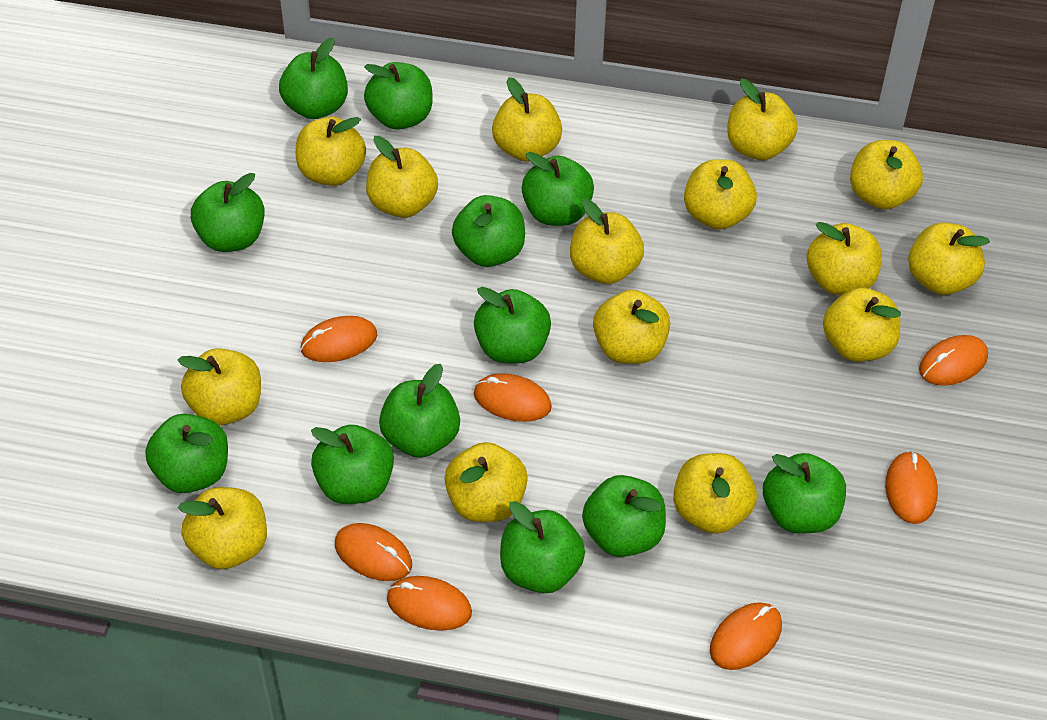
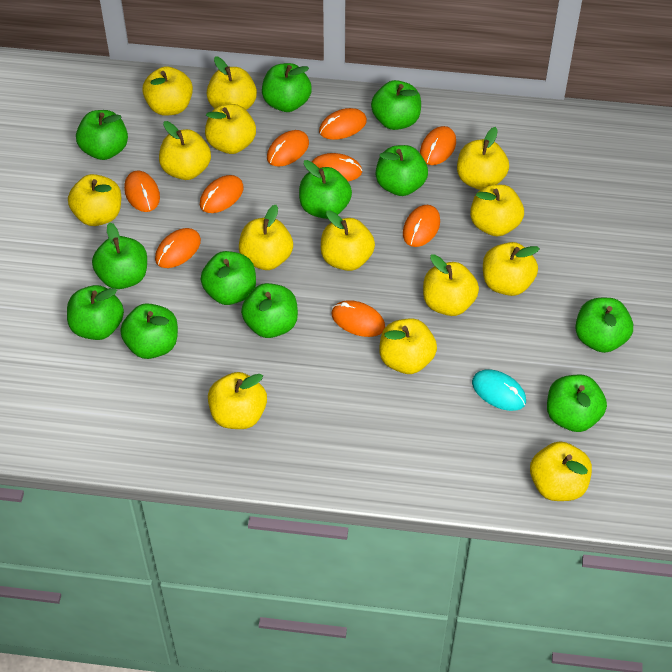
orange mouse: 7 -> 9
turquoise mouse: 0 -> 1
yellow apple: 15 -> 14

